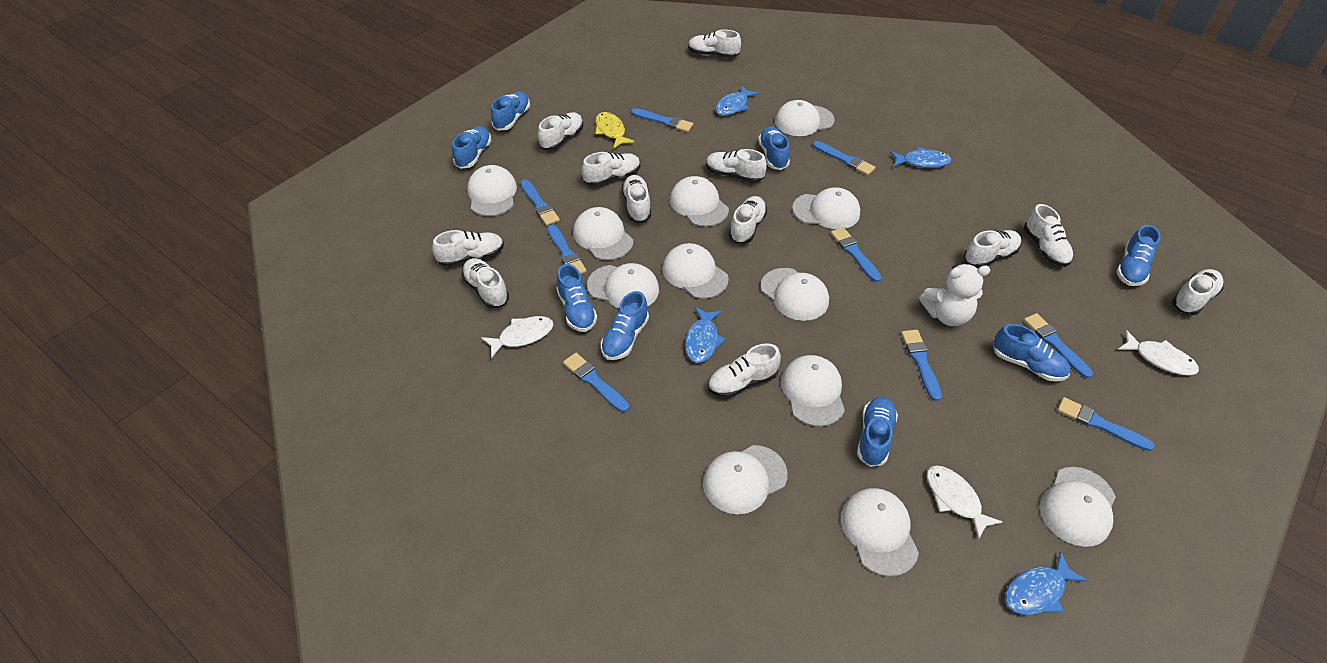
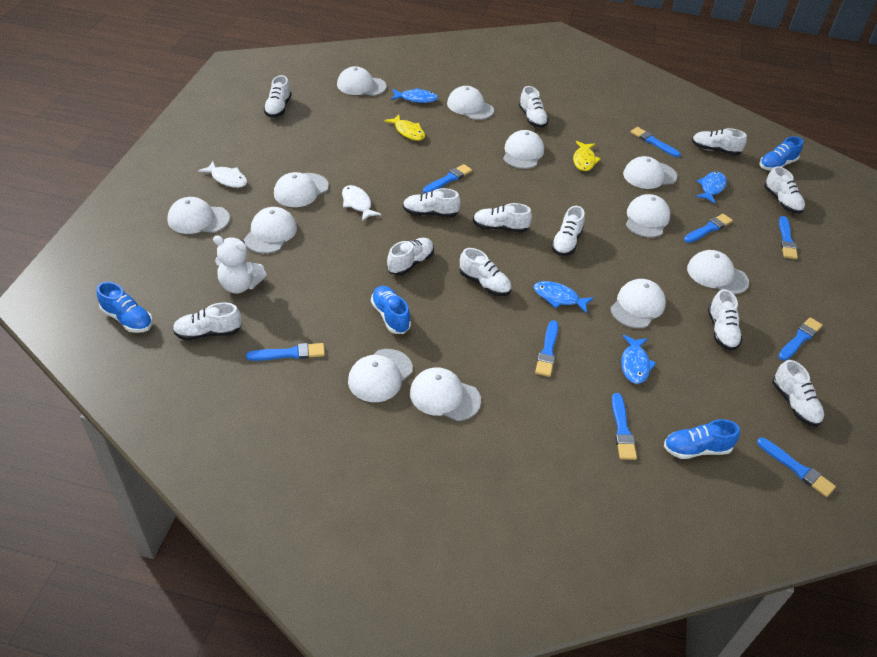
blue shoe: 8 -> 4
white fish: 3 -> 2
yellow fish: 1 -> 2

